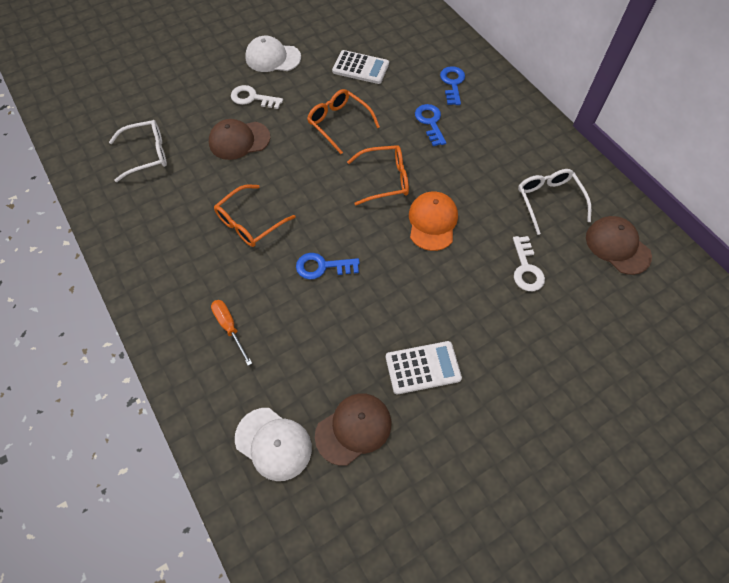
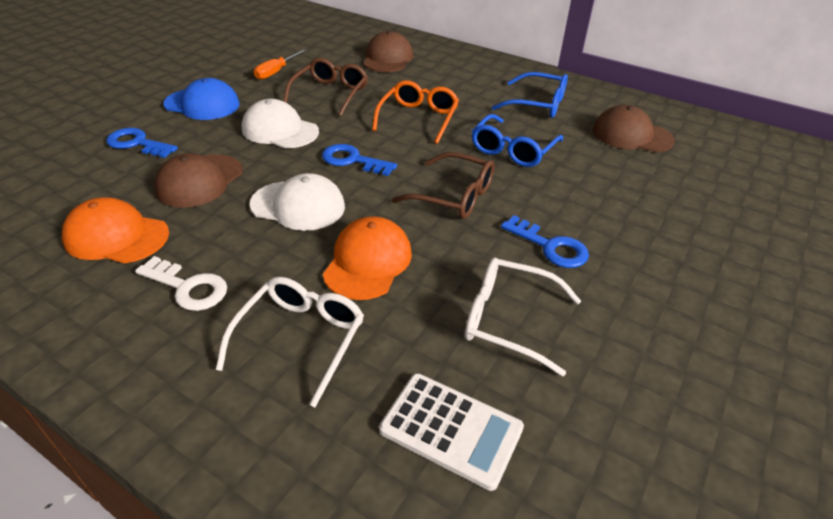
blue cap: 0 -> 1
blue glasses: 0 -> 2
brown glasses: 0 -> 2
orange cap: 1 -> 2
orange glasses: 3 -> 1
white calculator: 2 -> 1
white key: 2 -> 1

